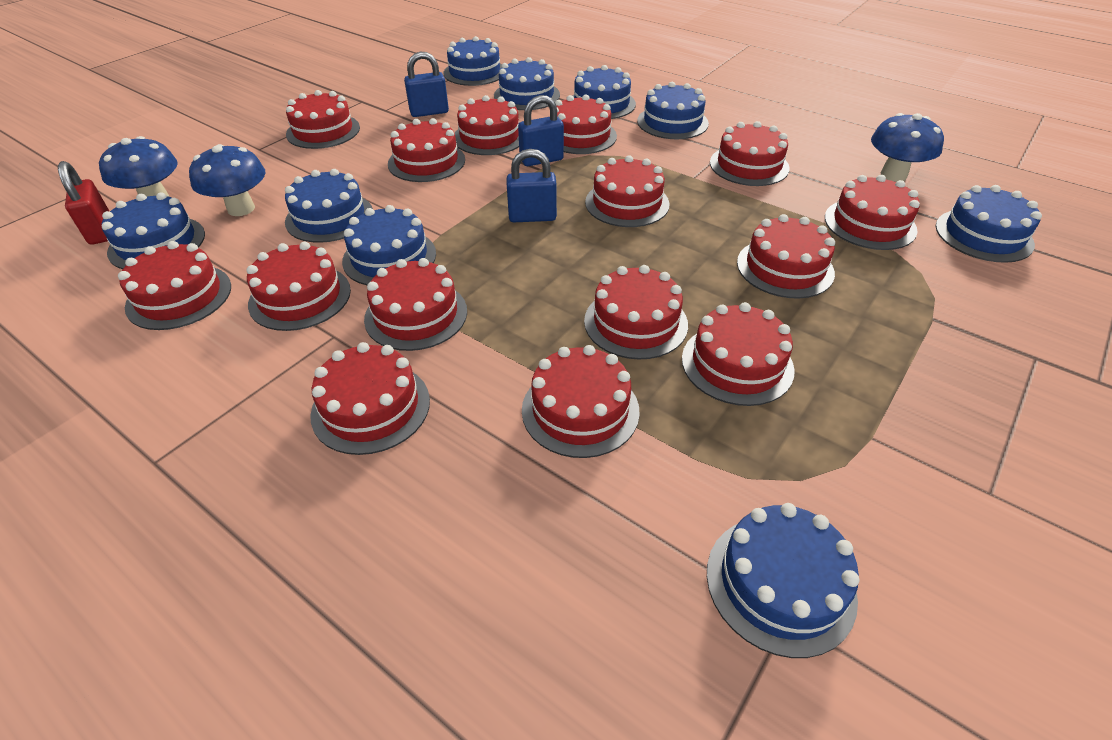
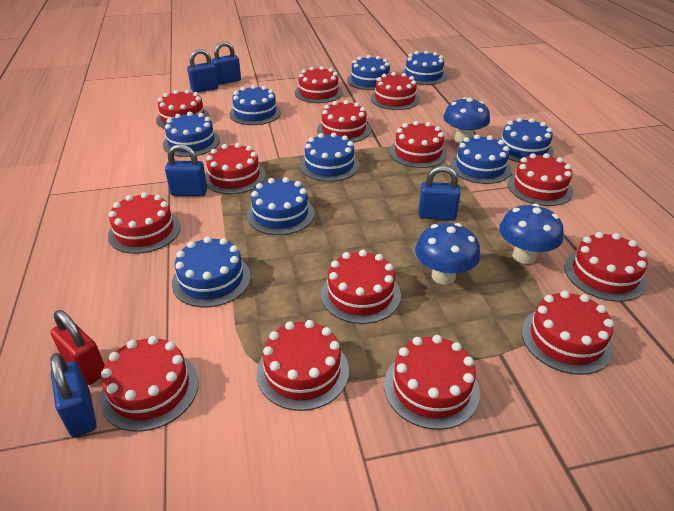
blue padlock: 3 -> 5
red cake: 15 -> 14

